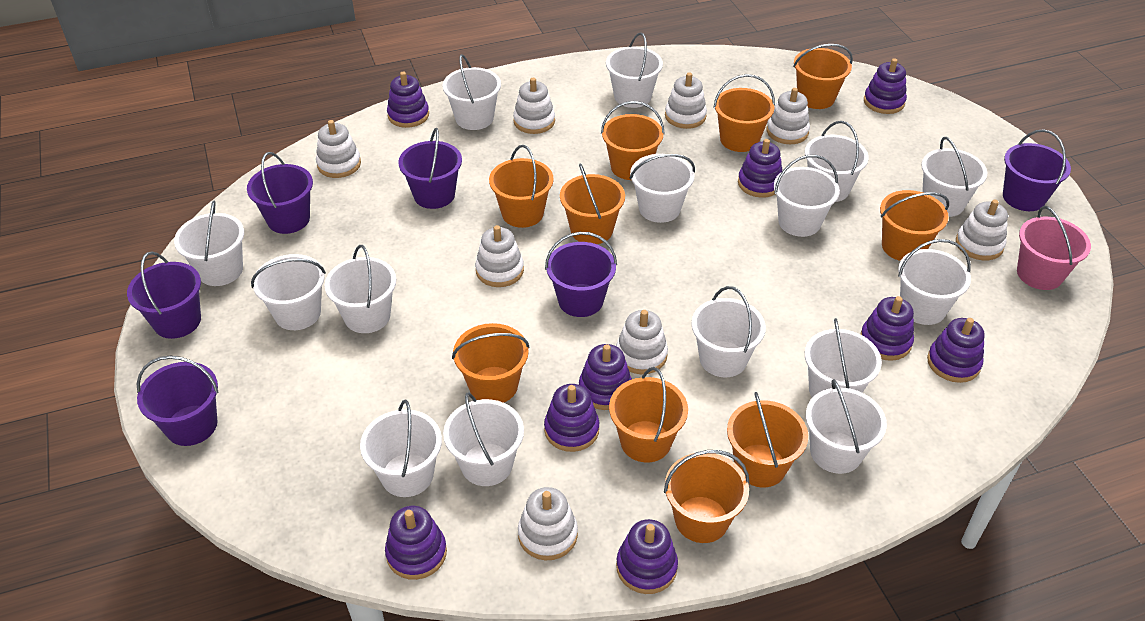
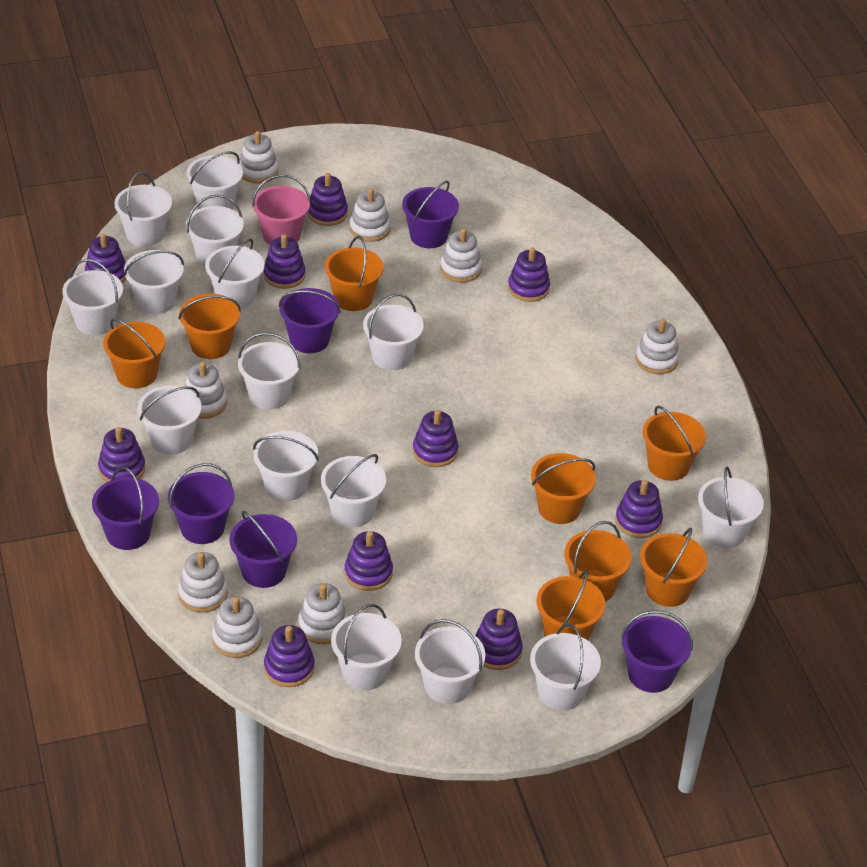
orange bucket: 10 -> 8
purple stacking toy: 9 -> 10

